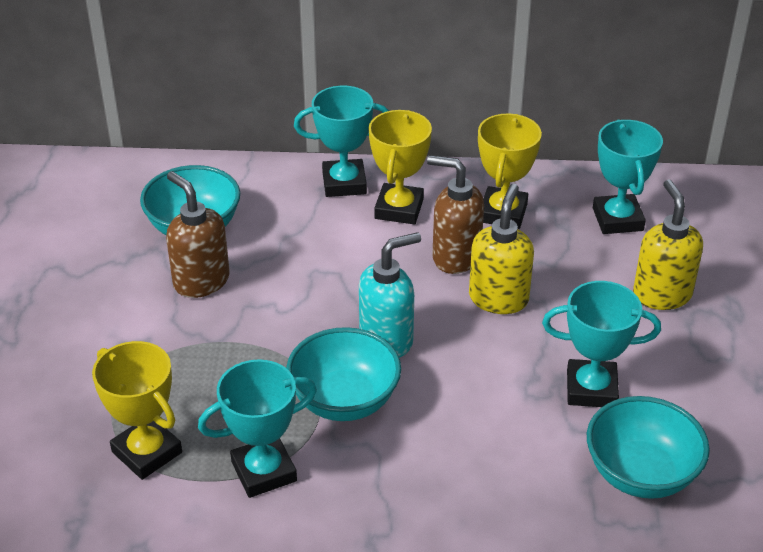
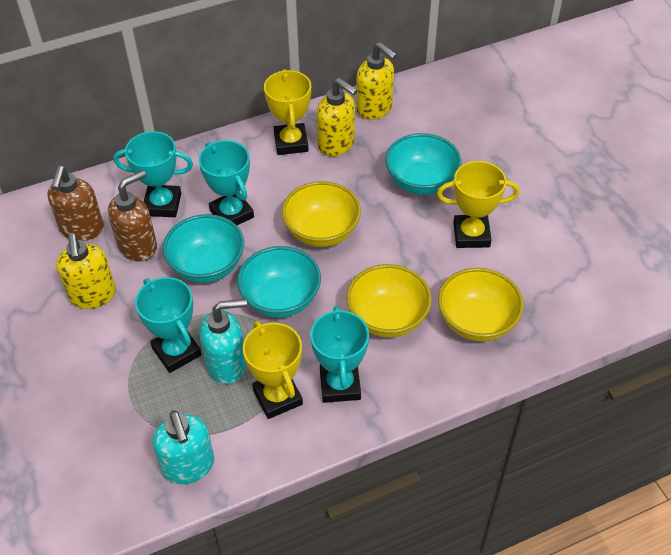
turquoise soap dispenser: 1 -> 2
yellow bowl: 0 -> 3
yellow soap dispenser: 2 -> 3

